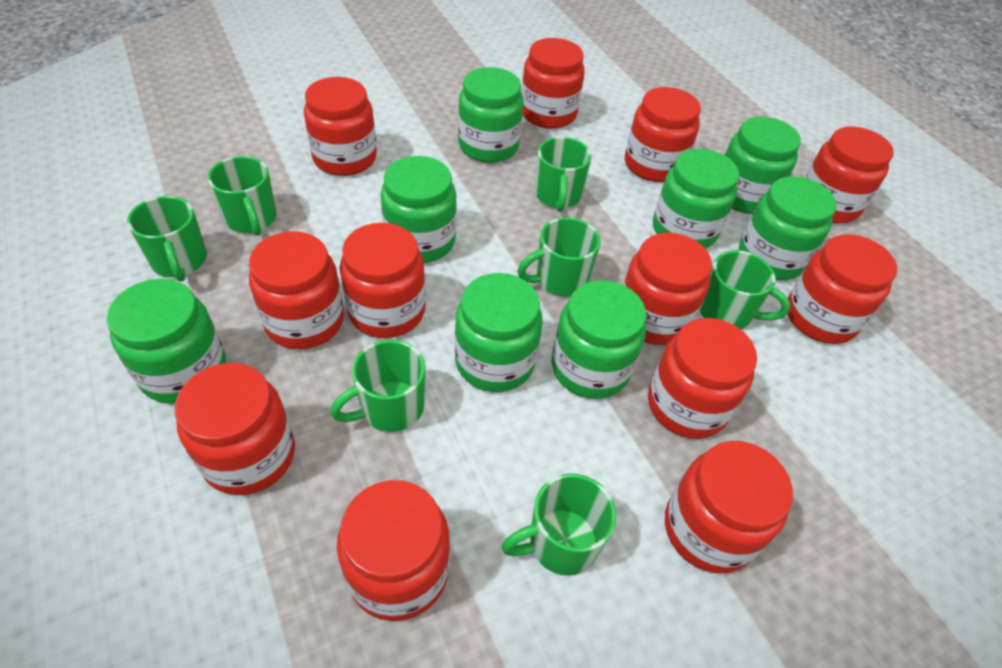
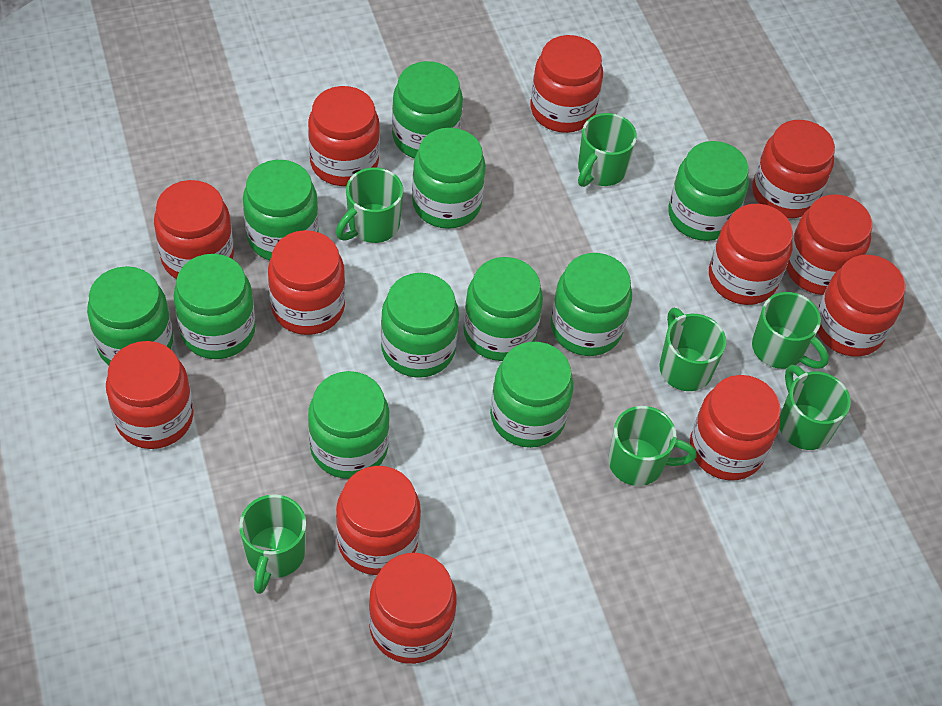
green jar: 8 -> 11

